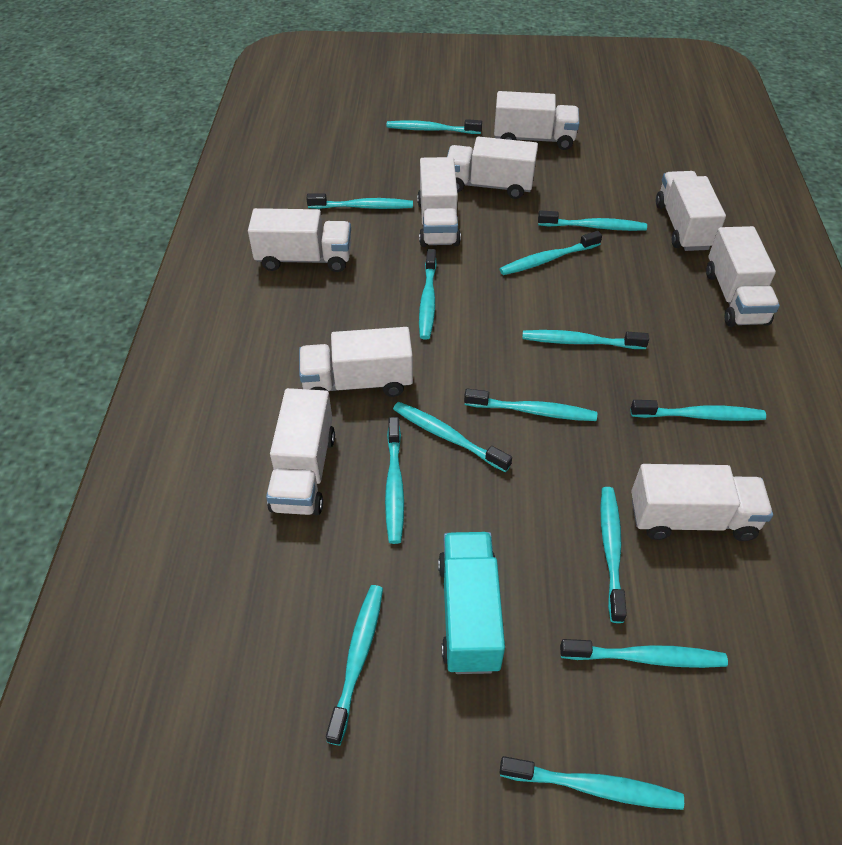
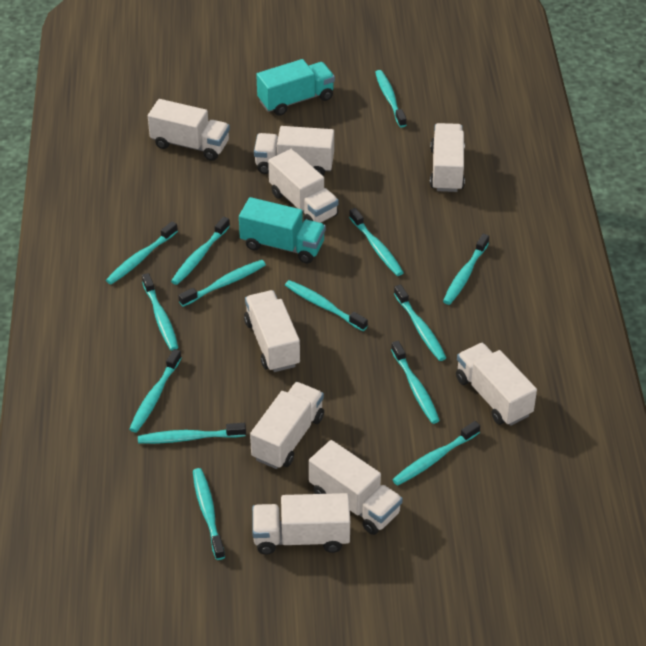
turquoise truck: 1 -> 2

